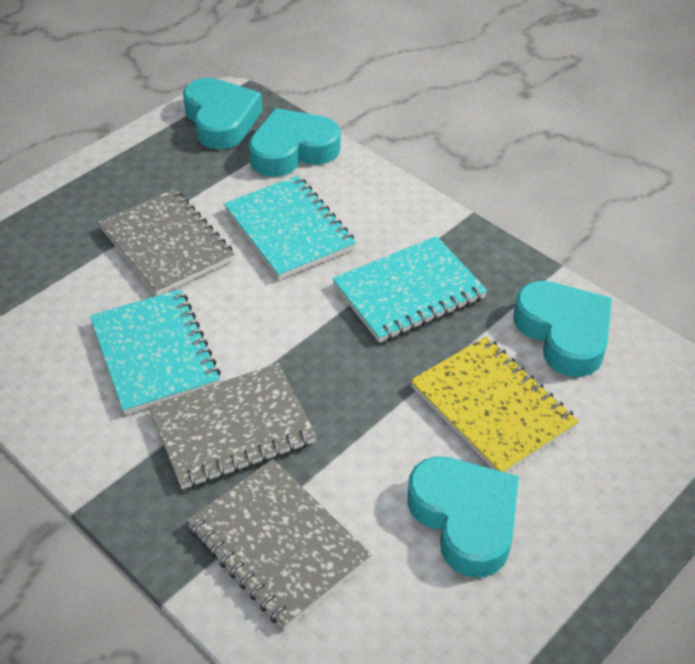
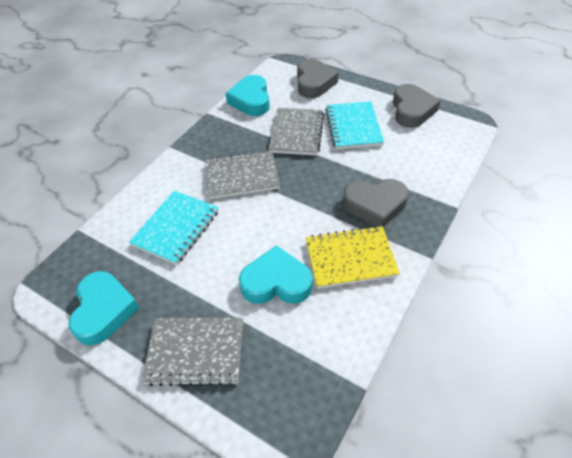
grey heart: 0 -> 3
turquoise heart: 4 -> 3
turquoise notebook: 3 -> 2

